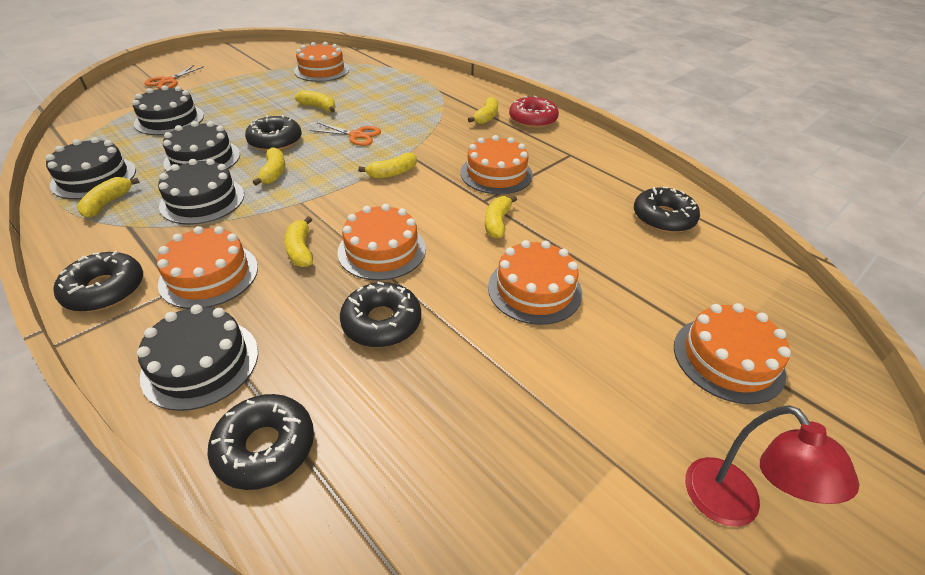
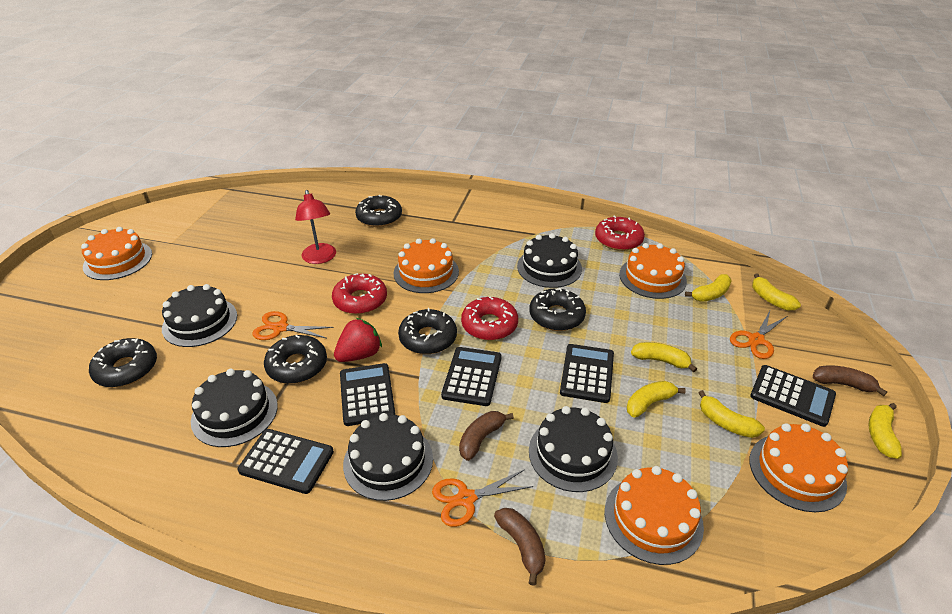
black calculator: 0 -> 5
brown banana: 0 -> 3
orange cake: 6 -> 5
orange scissors: 2 -> 3
red donut: 1 -> 3
red strawberry: 0 -> 1
yellow banana: 7 -> 6

